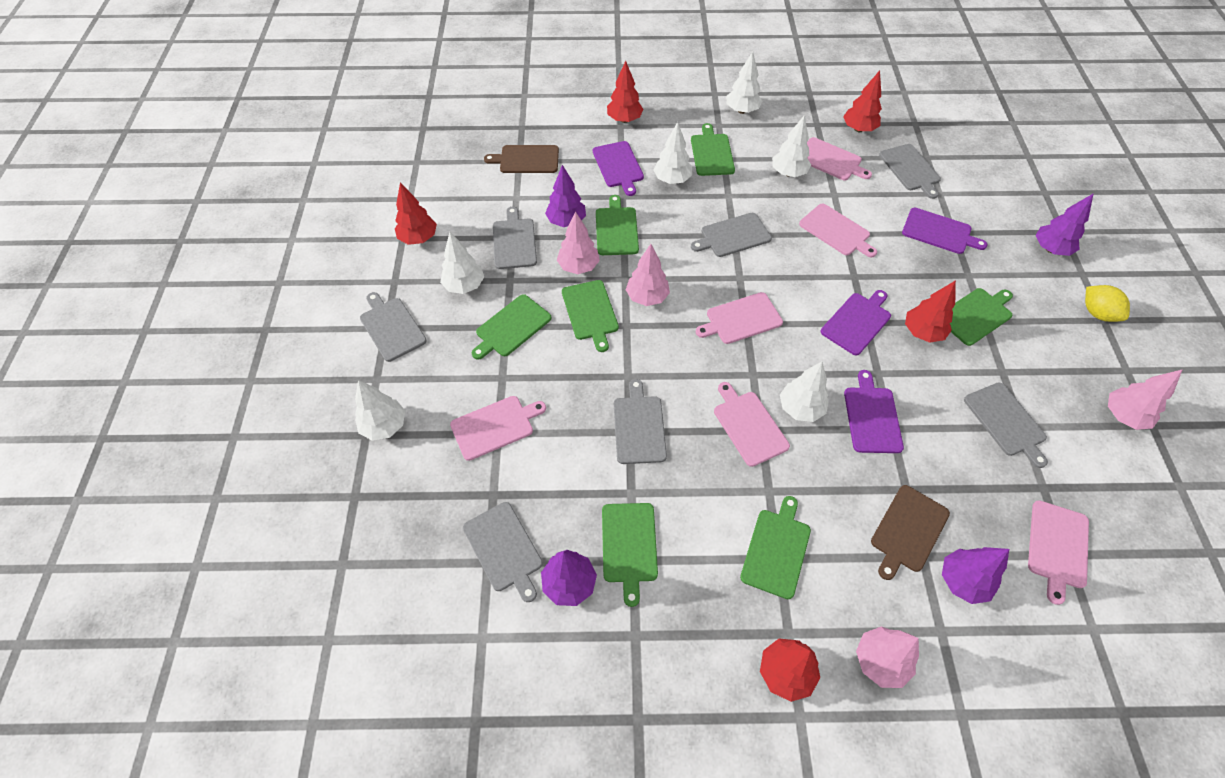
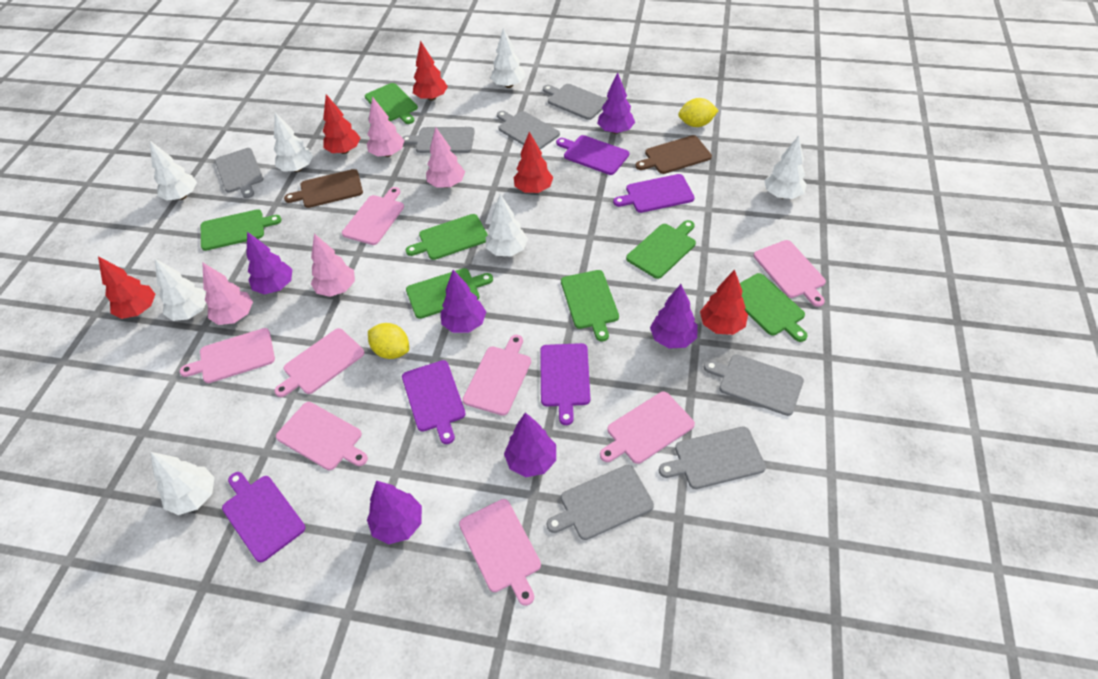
pink cutting board: 6 -> 8
purple cutting board: 4 -> 5
purple tree: 4 -> 6
white tree: 6 -> 7
yellow lemon: 1 -> 2

